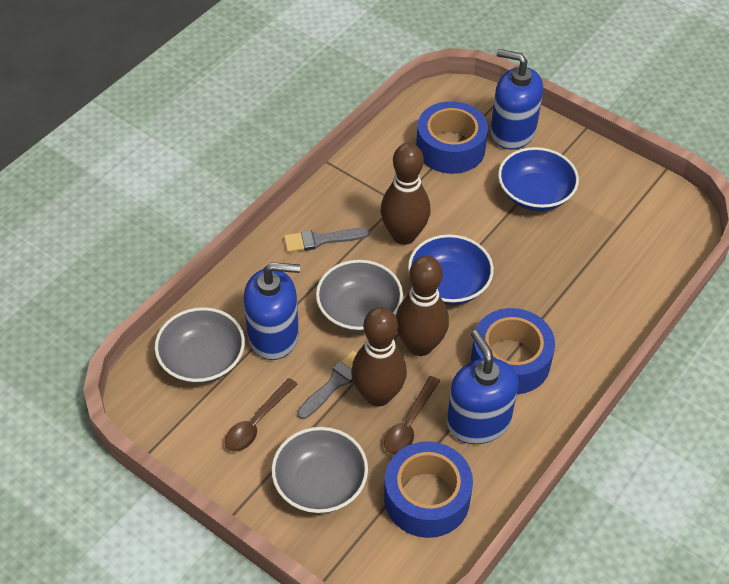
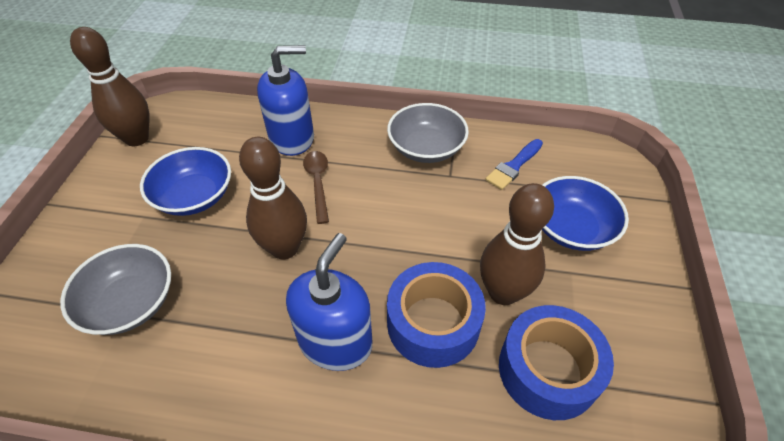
blue brush: 0 -> 1
blue soap dispenser: 3 -> 2
blue tape: 3 -> 2
brown spoon: 2 -> 1
grey bowl: 3 -> 2
grey brush: 2 -> 0

